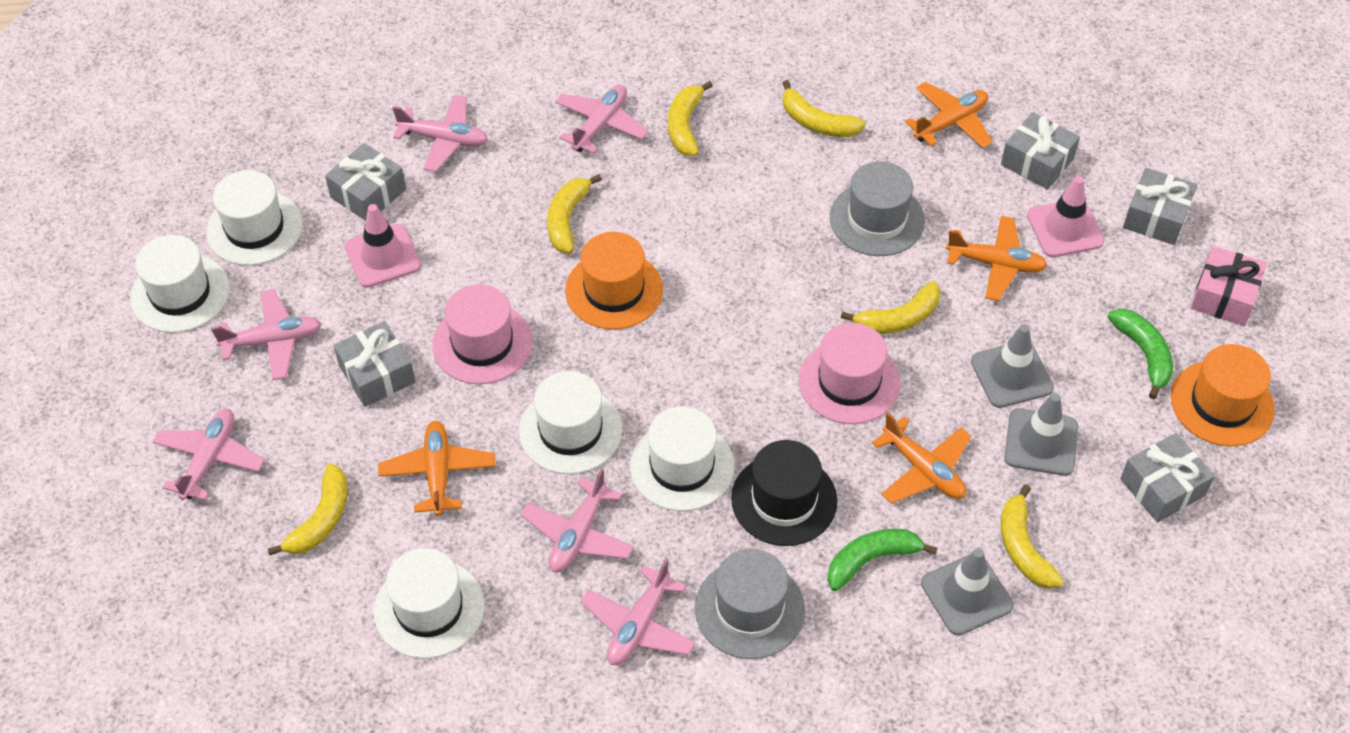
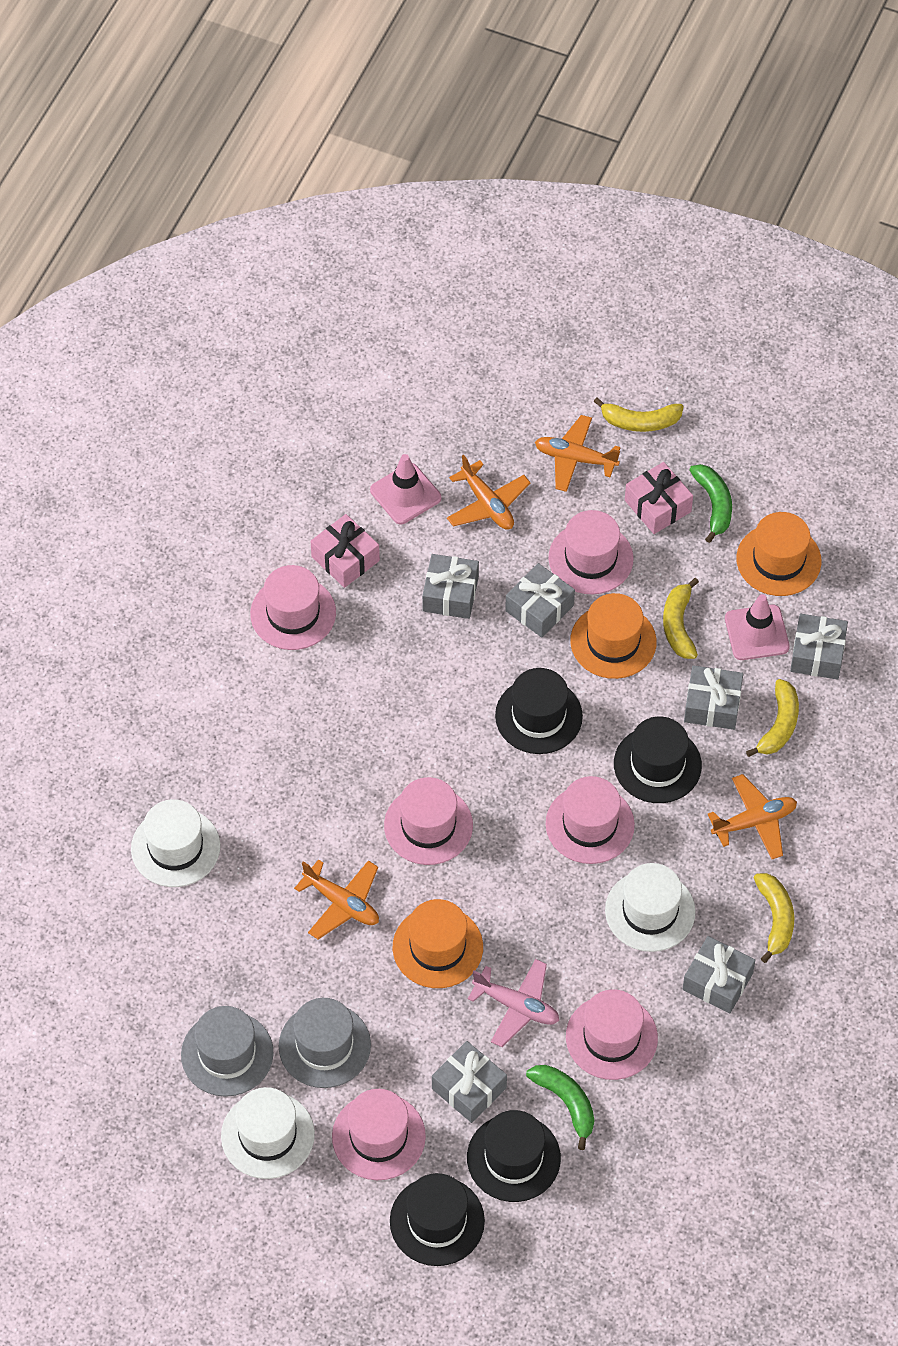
black hat: 1 -> 4
grey gift: 5 -> 6
grey traffic cone: 3 -> 0
orange hat: 2 -> 3
pink gift: 1 -> 2
pink hat: 2 -> 6
pink plane: 6 -> 1
white hat: 5 -> 3
yellow banana: 6 -> 4

